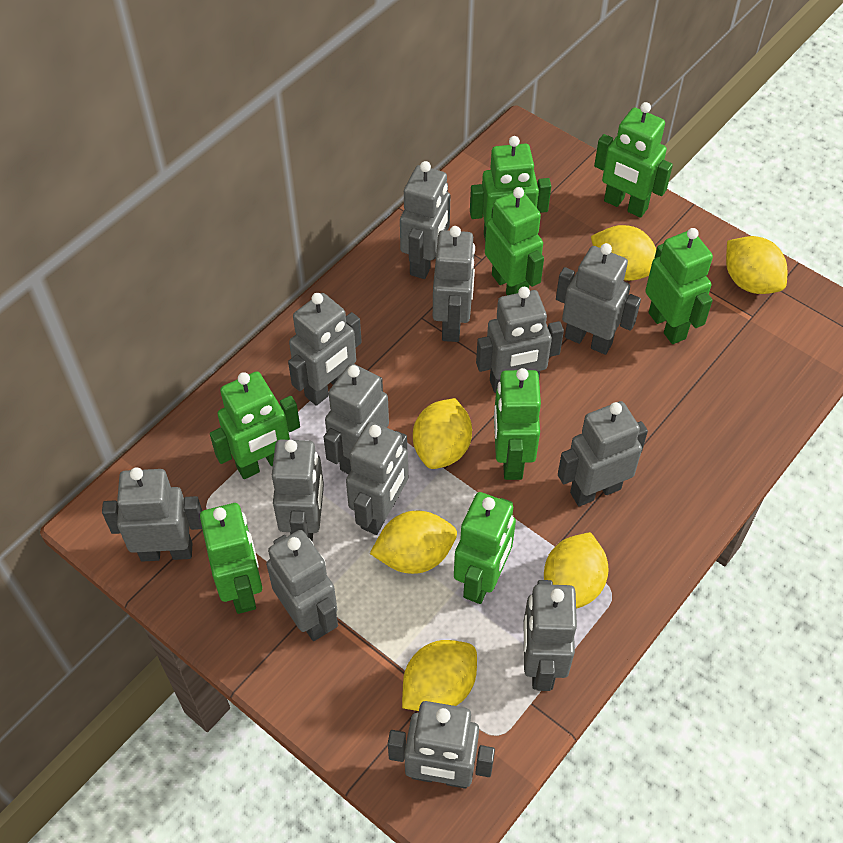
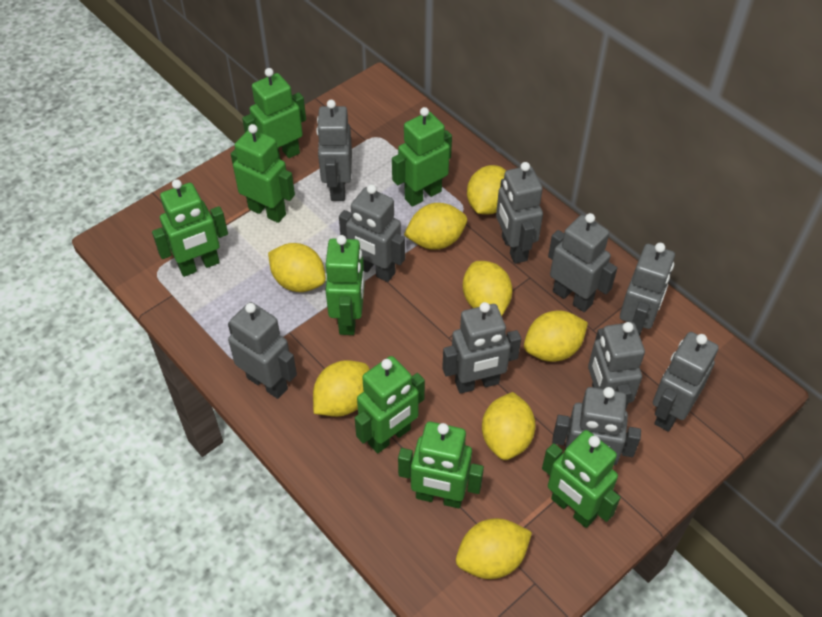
grey robot: 13 -> 10
yellow lemon: 6 -> 8

